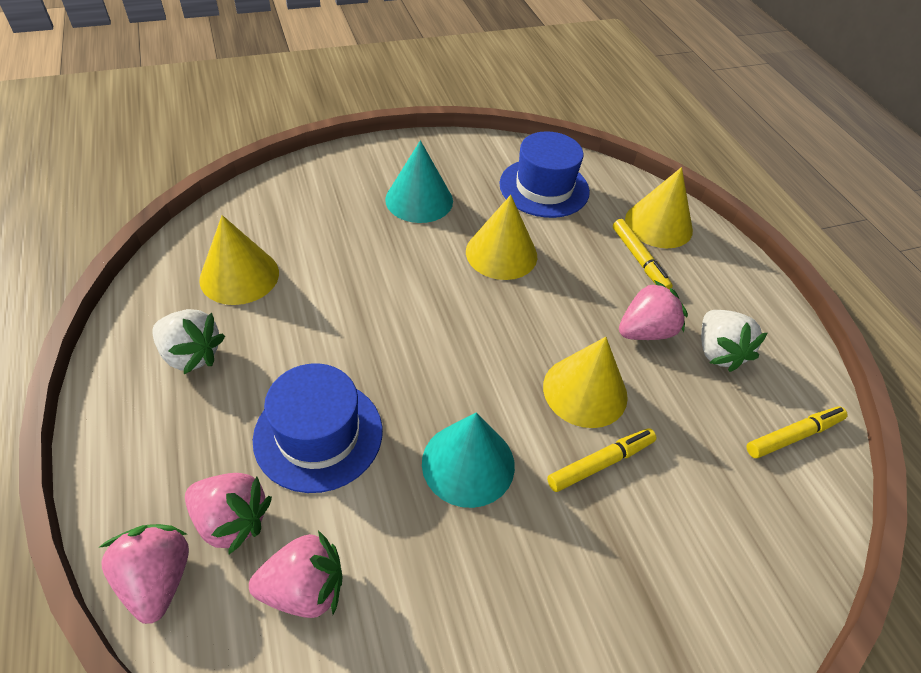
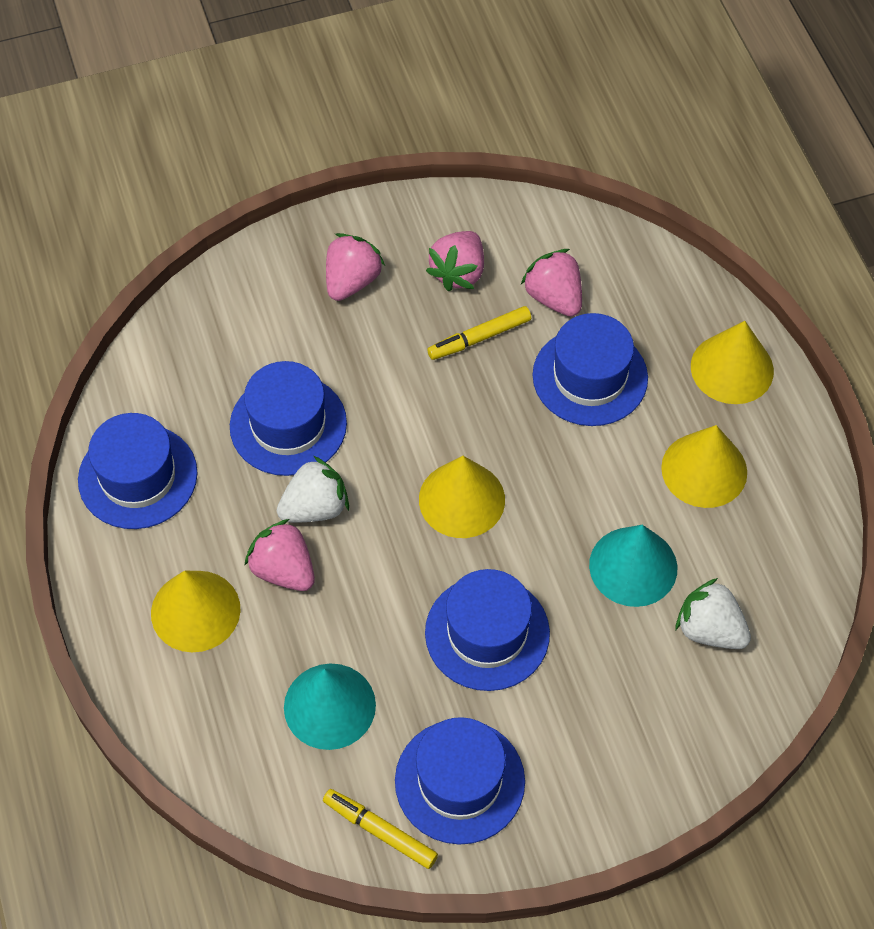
blue hat: 2 -> 5
yellow marker: 3 -> 2

